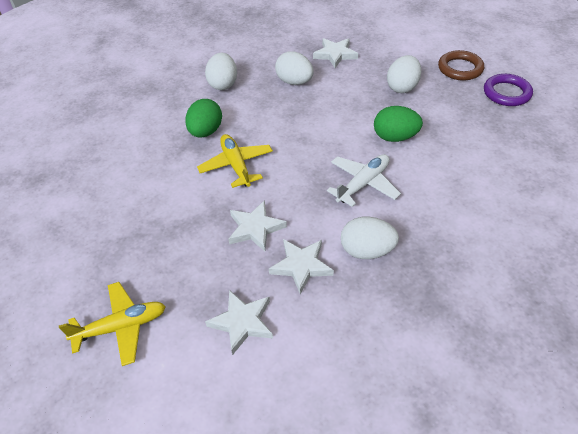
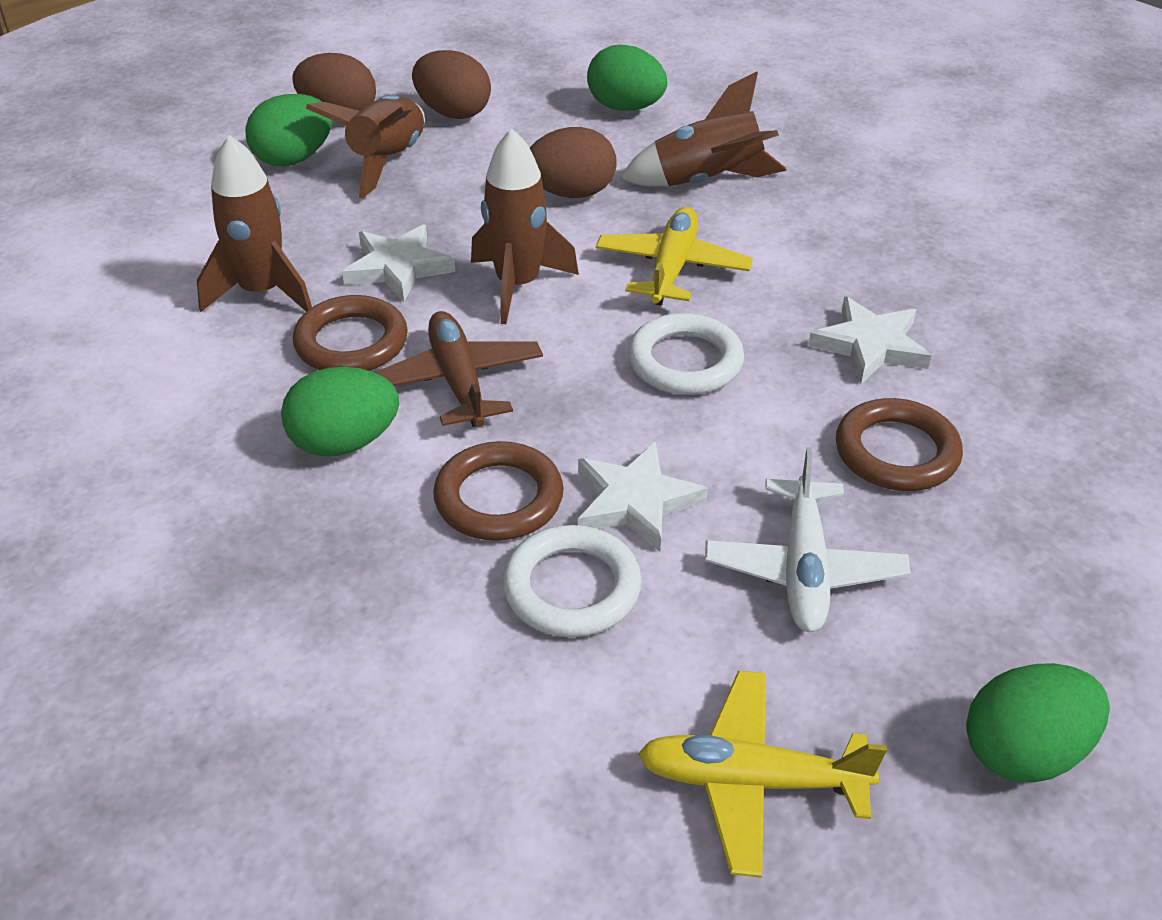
brown egg: 0 -> 3
brown plane: 0 -> 1
brown ring: 1 -> 3
brown rocket: 0 -> 4
green egg: 2 -> 4
purple ring: 1 -> 0
white egg: 4 -> 0
white ring: 0 -> 2
white star: 4 -> 3

